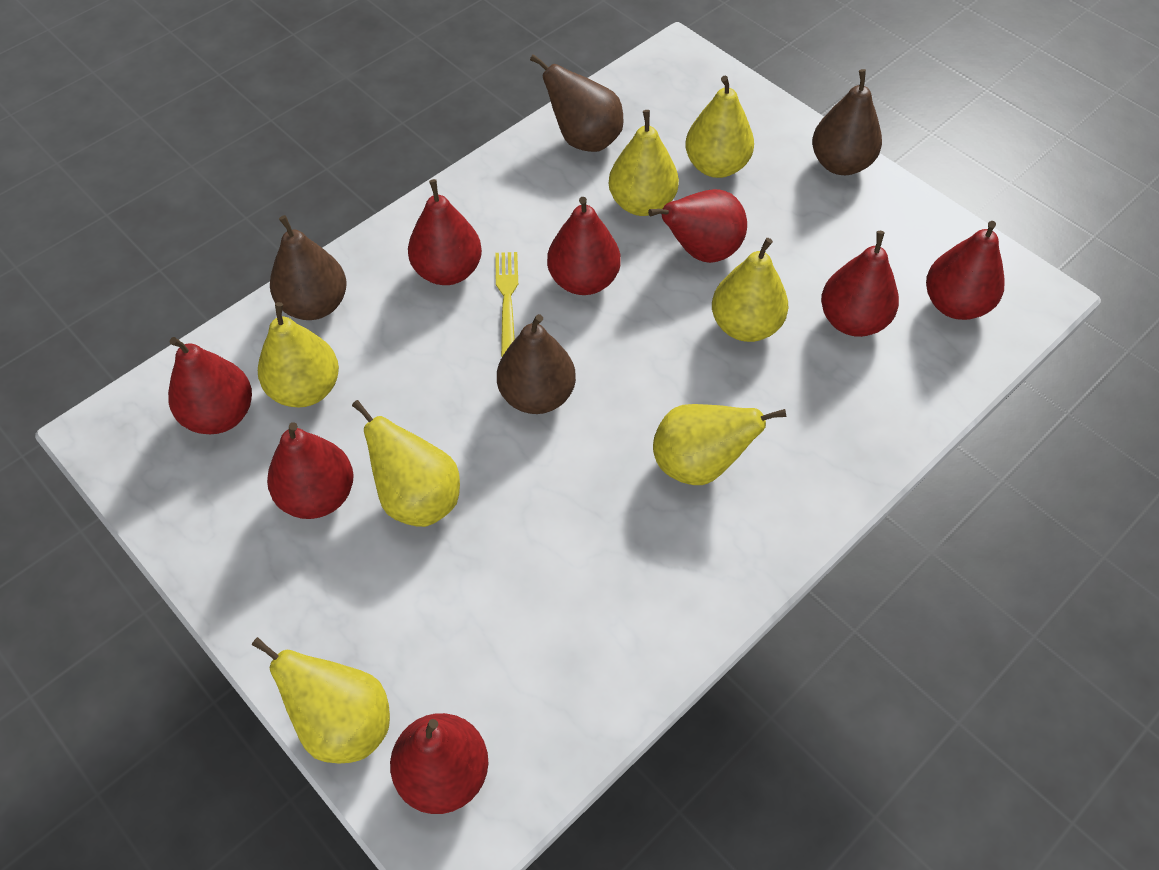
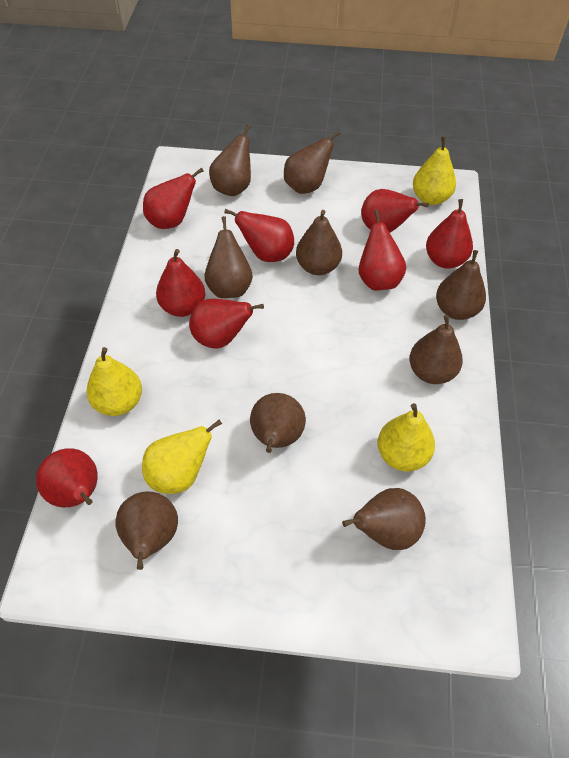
brown pear: 4 -> 9
yellow fork: 1 -> 0
yellow pear: 7 -> 4

